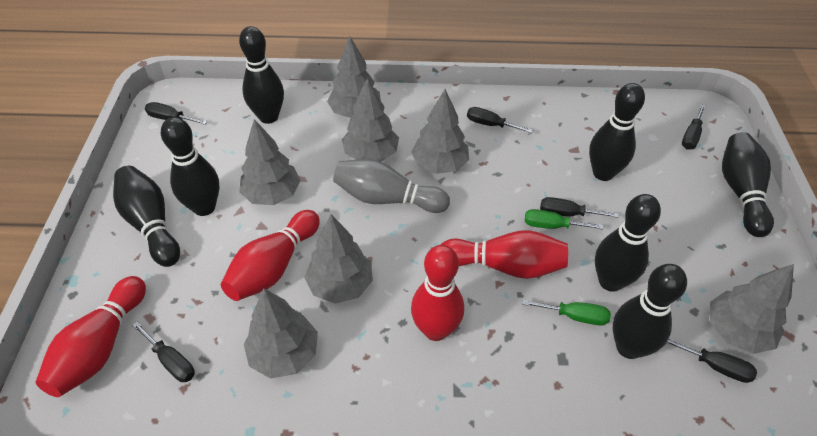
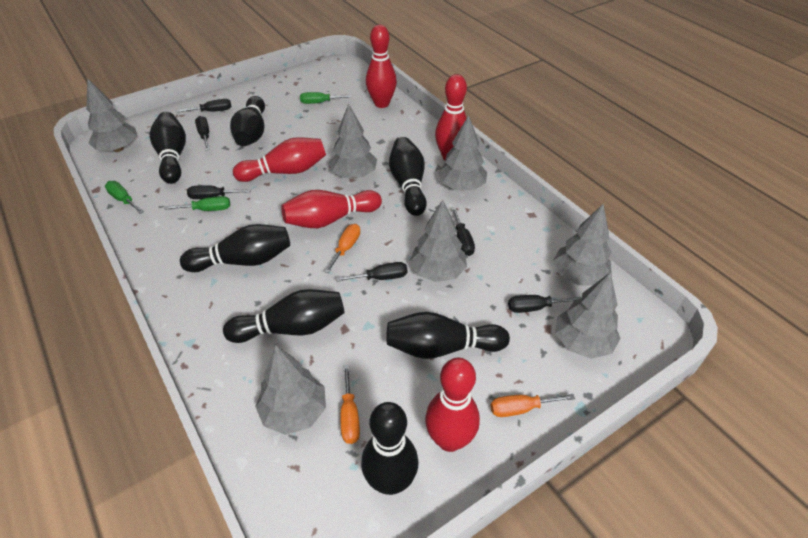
green screwdriver: 2 -> 3
grey bowling pin: 1 -> 0
orange screwdriver: 0 -> 3
red bowling pin: 4 -> 5

